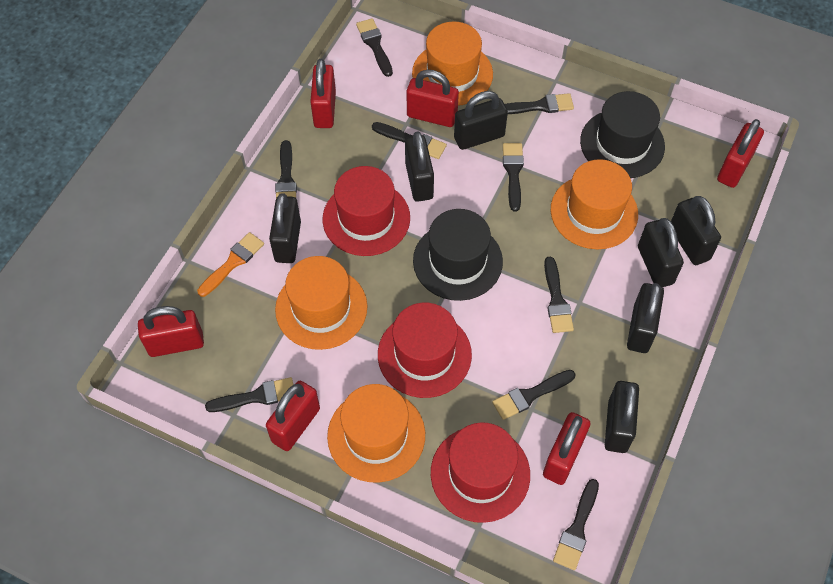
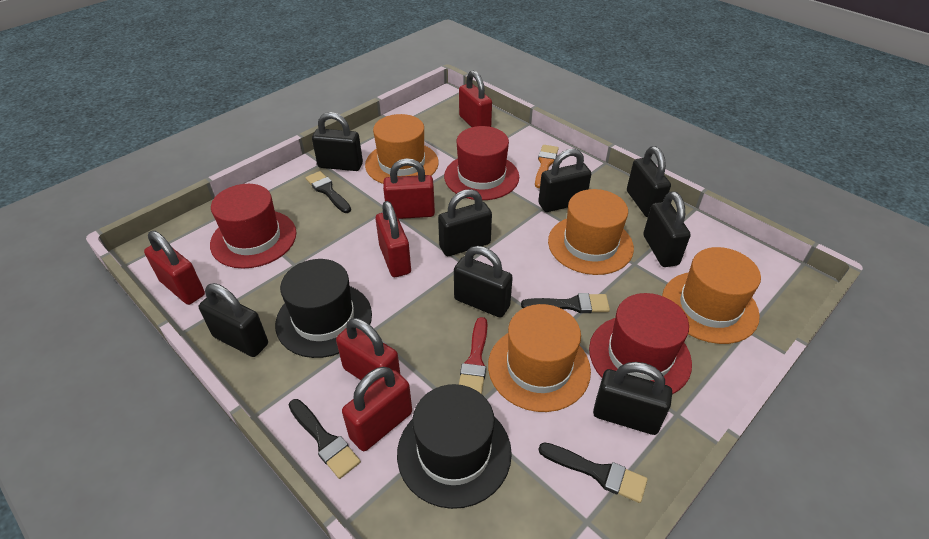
black brush: 9 -> 4
black padlock: 7 -> 8
red brush: 0 -> 1

